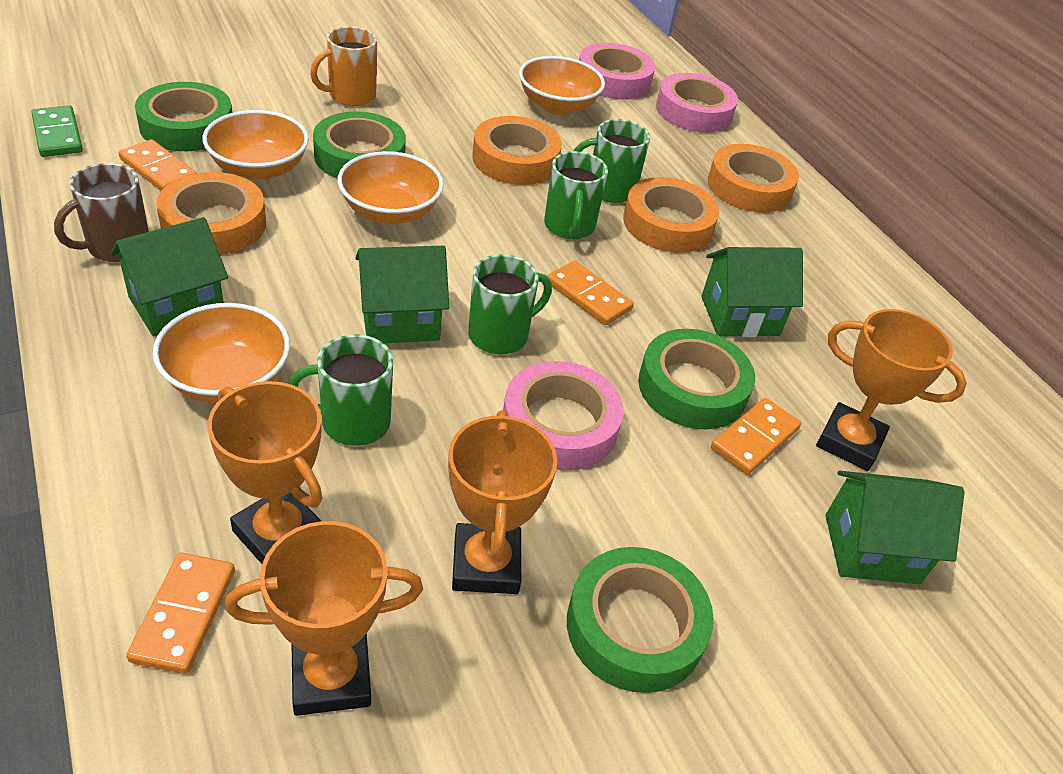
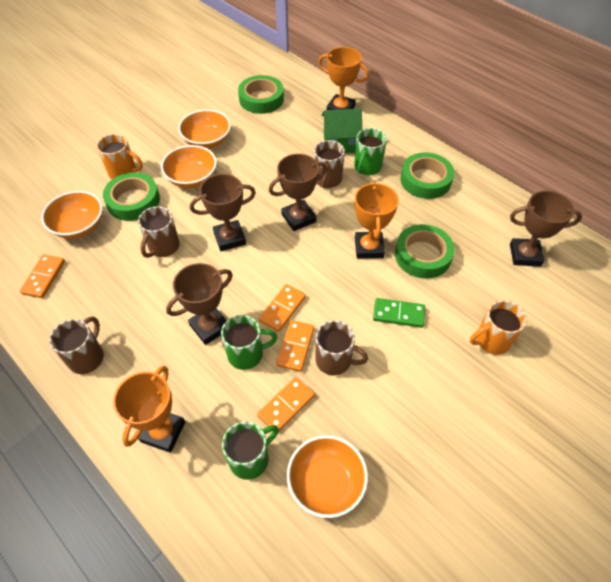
brown mug: 1 -> 4
brown trophy: 0 -> 4
green house: 4 -> 1
green mug: 4 -> 3
orange mug: 1 -> 2
orange tape: 4 -> 0
orange trophy: 4 -> 3
pink tape: 3 -> 0

